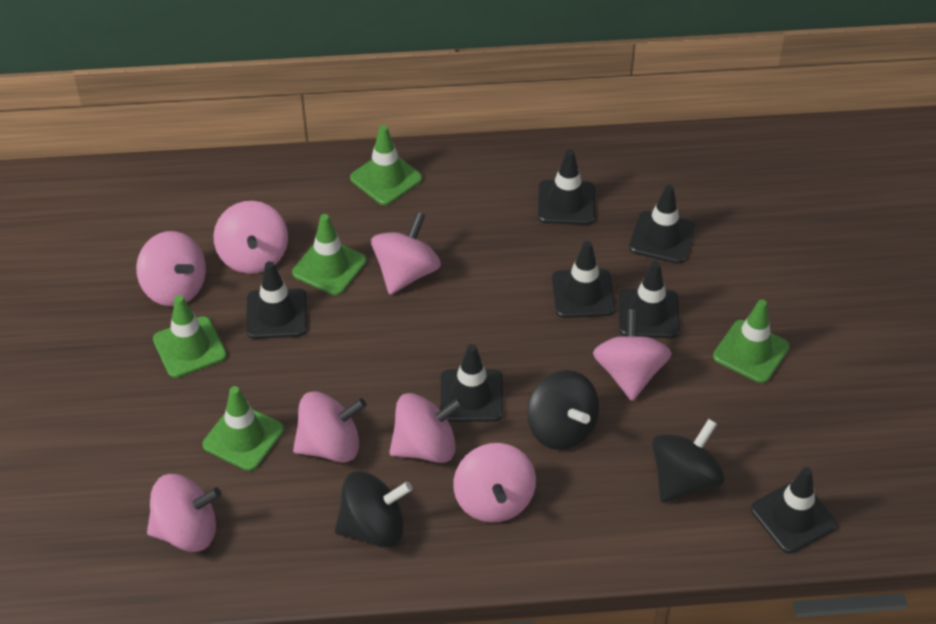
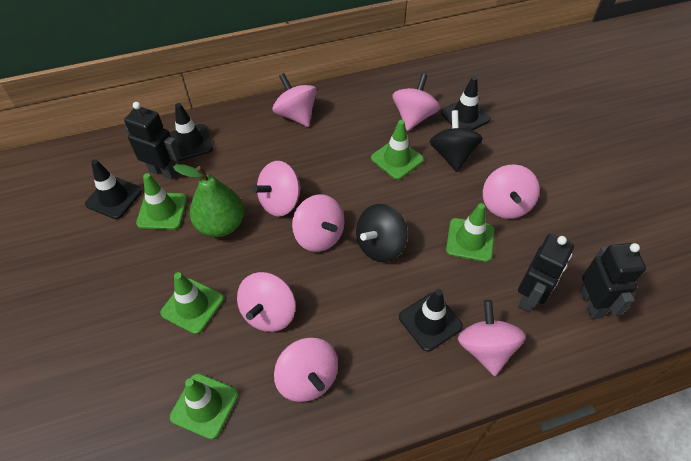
black robot: 0 -> 3
black spinning top: 3 -> 2
black traffic cone: 7 -> 4
green pear: 0 -> 1

